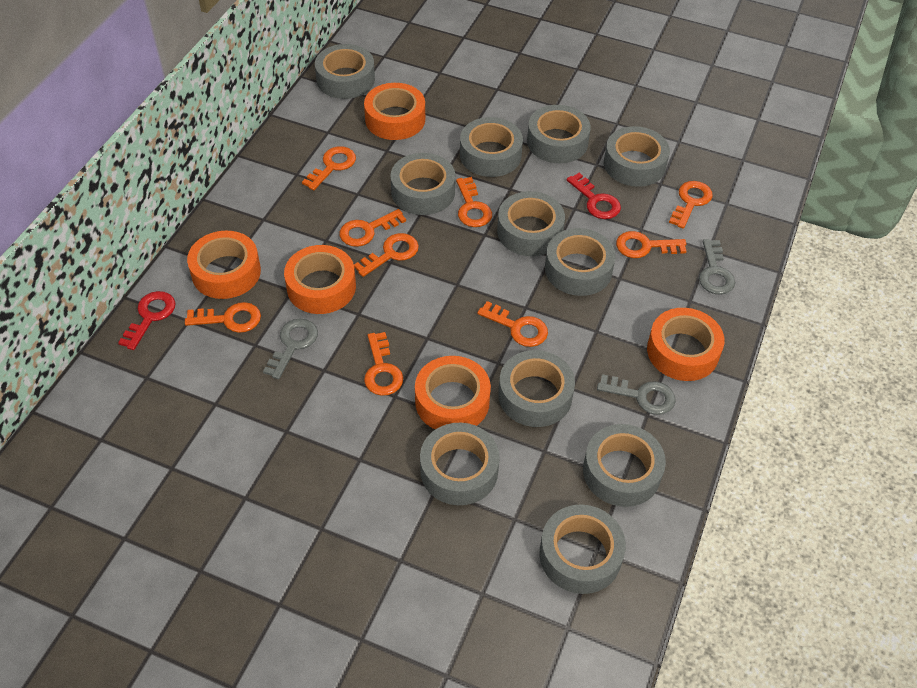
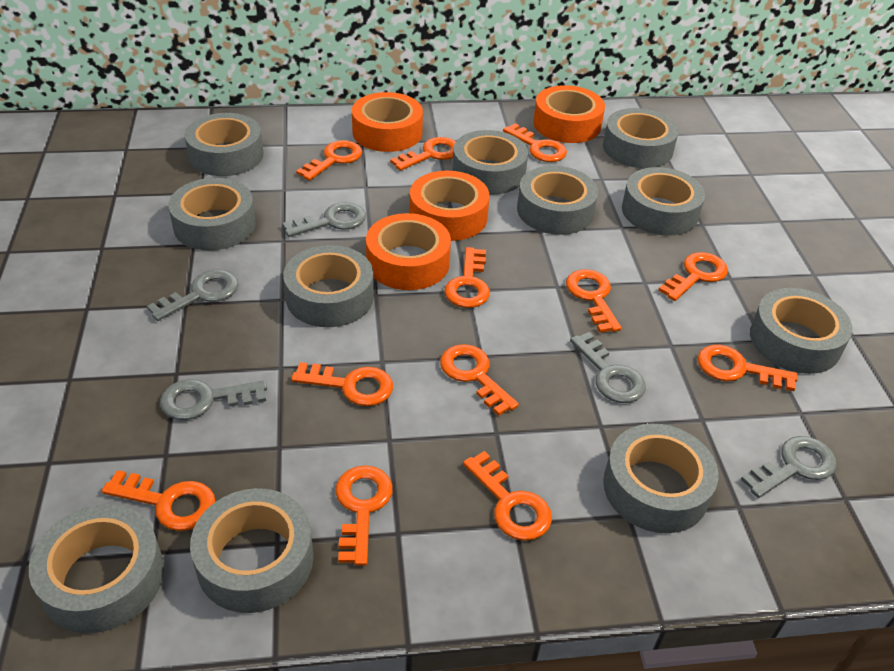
grey key: 3 -> 5
orange key: 9 -> 12
orange tape: 5 -> 4
red key: 2 -> 0

